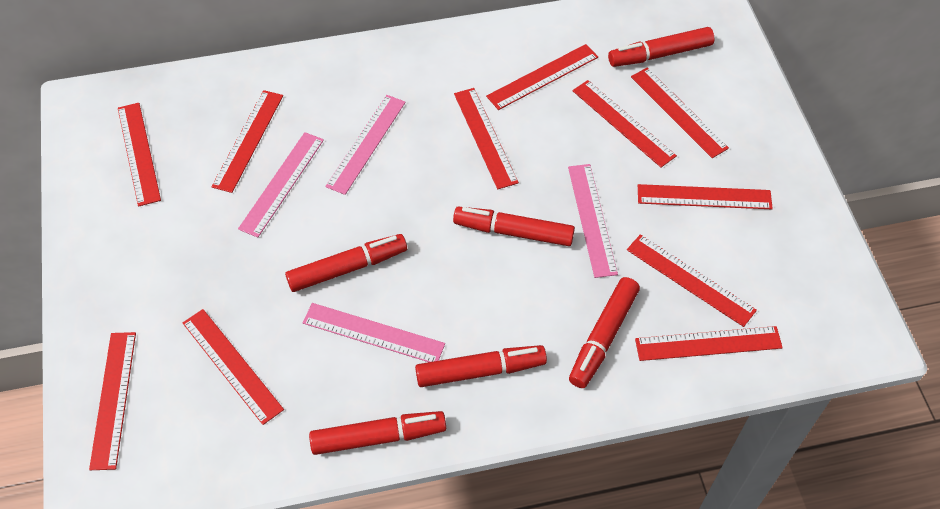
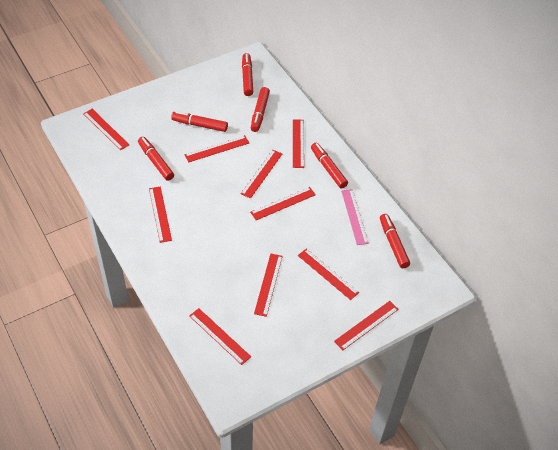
pink ruler: 4 -> 1
red ruler: 11 -> 10

